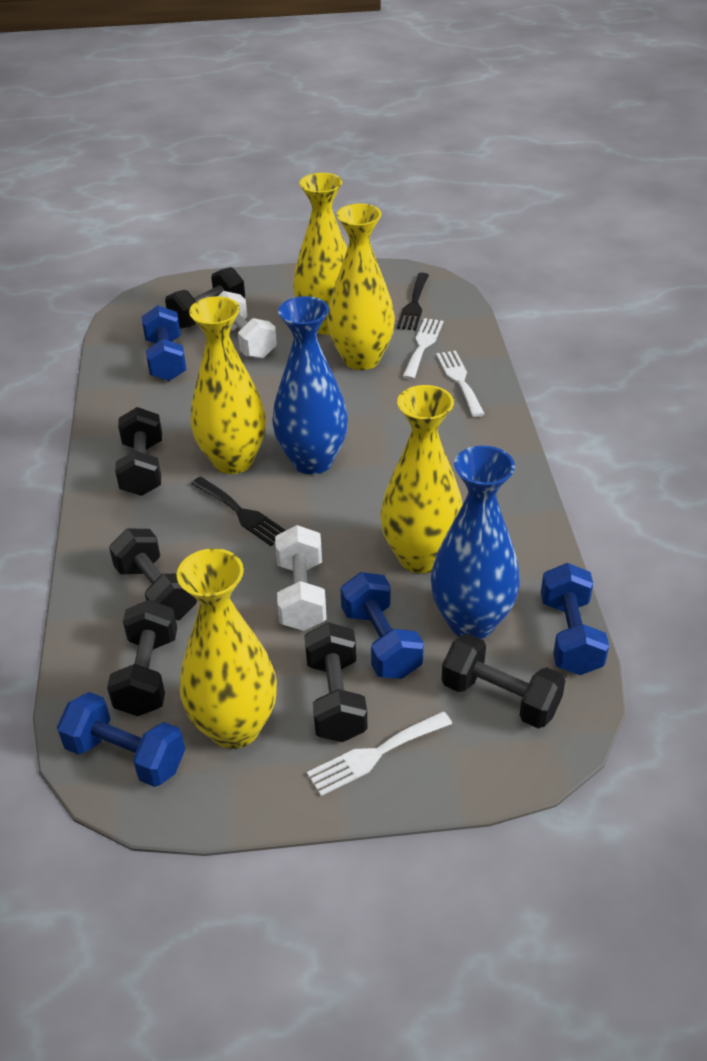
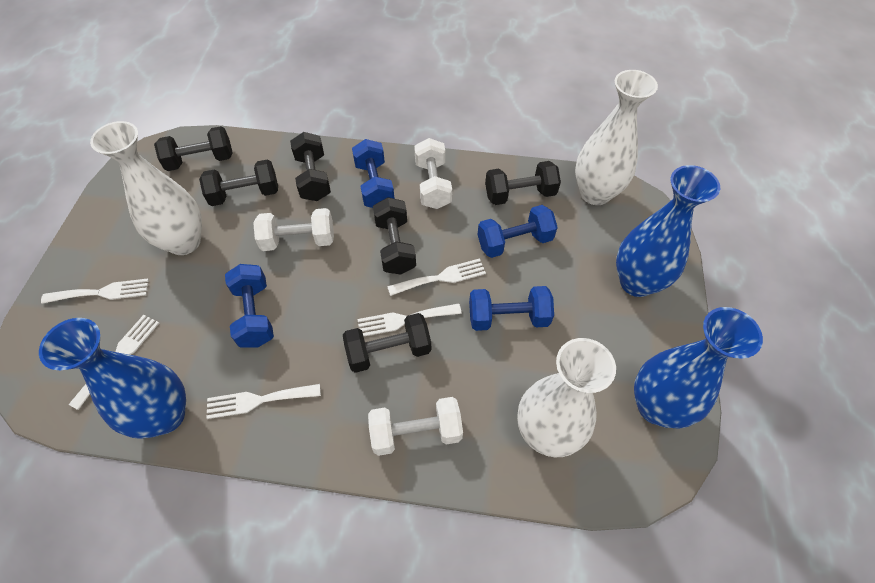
black fork: 2 -> 0
blue vase: 2 -> 3
white dumbbell: 2 -> 3
white fork: 3 -> 5
white vase: 0 -> 3
yellow vase: 5 -> 0

